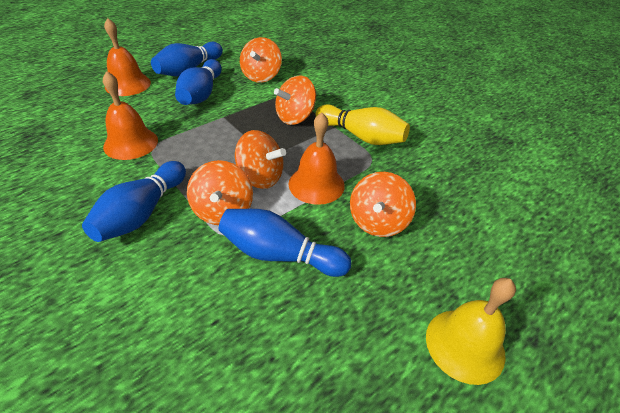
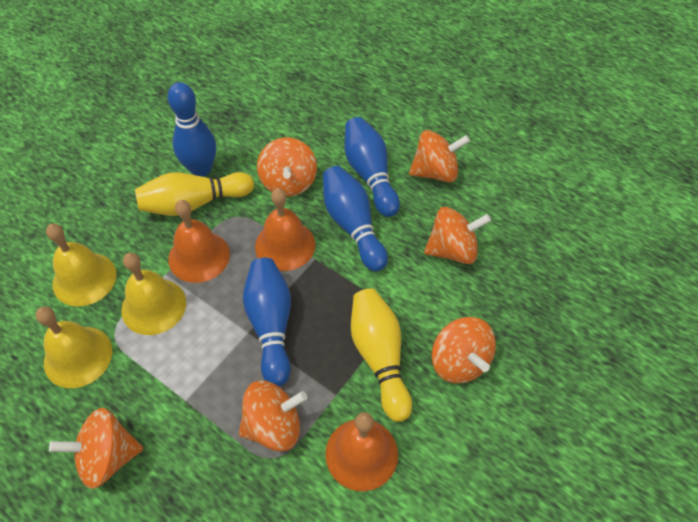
orange spinning top: 5 -> 6
yellow bell: 1 -> 3
yellow bowling pin: 1 -> 2

